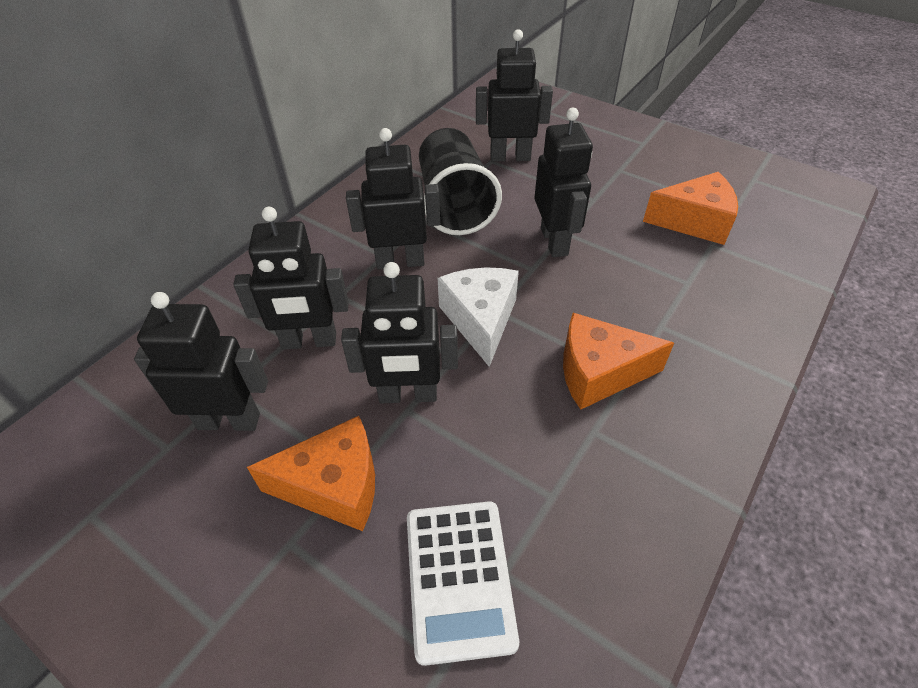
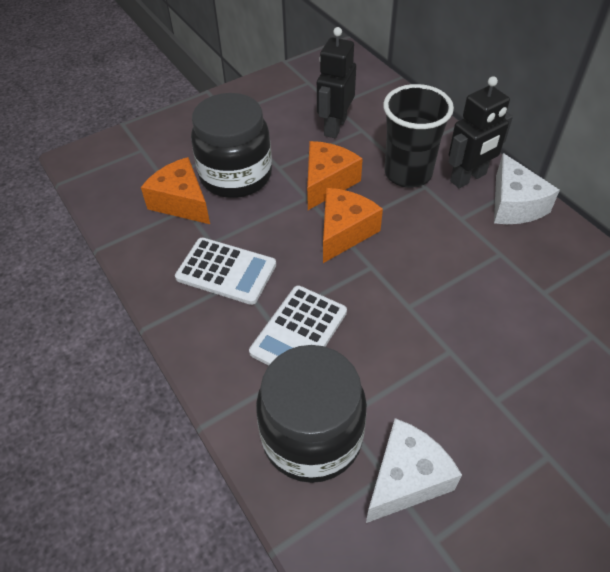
black jar: 0 -> 2
black robot: 6 -> 2
white calculator: 1 -> 2
white cheese: 1 -> 2

